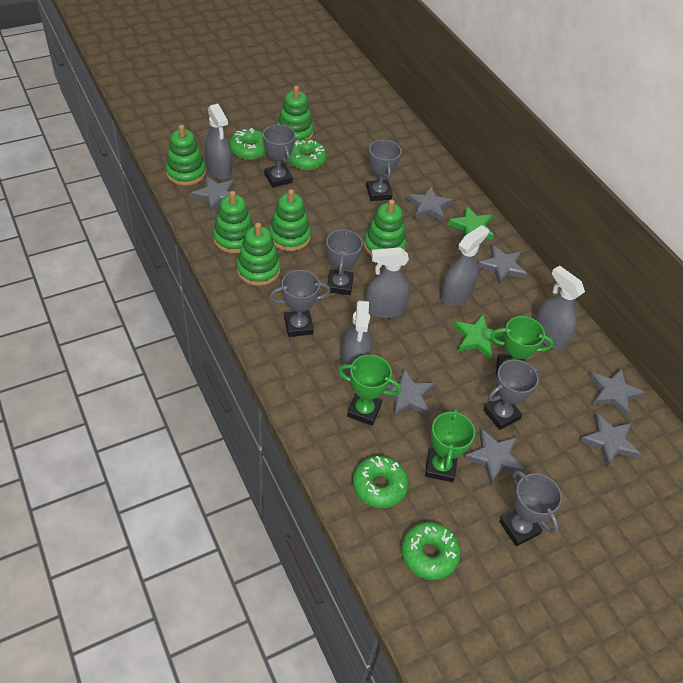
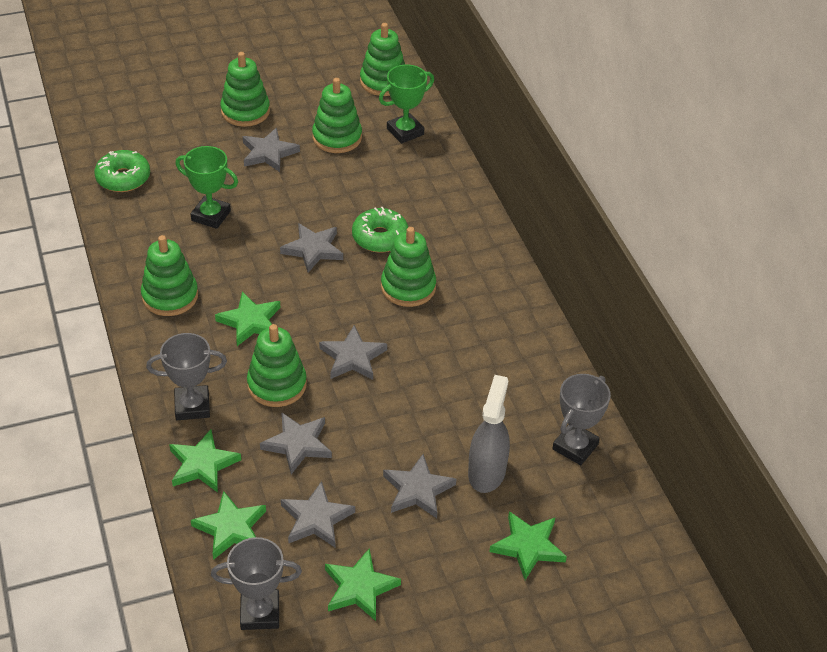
green donut: 4 -> 2
green star: 2 -> 5
green trophy: 3 -> 2
grey spray bottle: 5 -> 1
grey star: 7 -> 6
grey trophy: 6 -> 3

